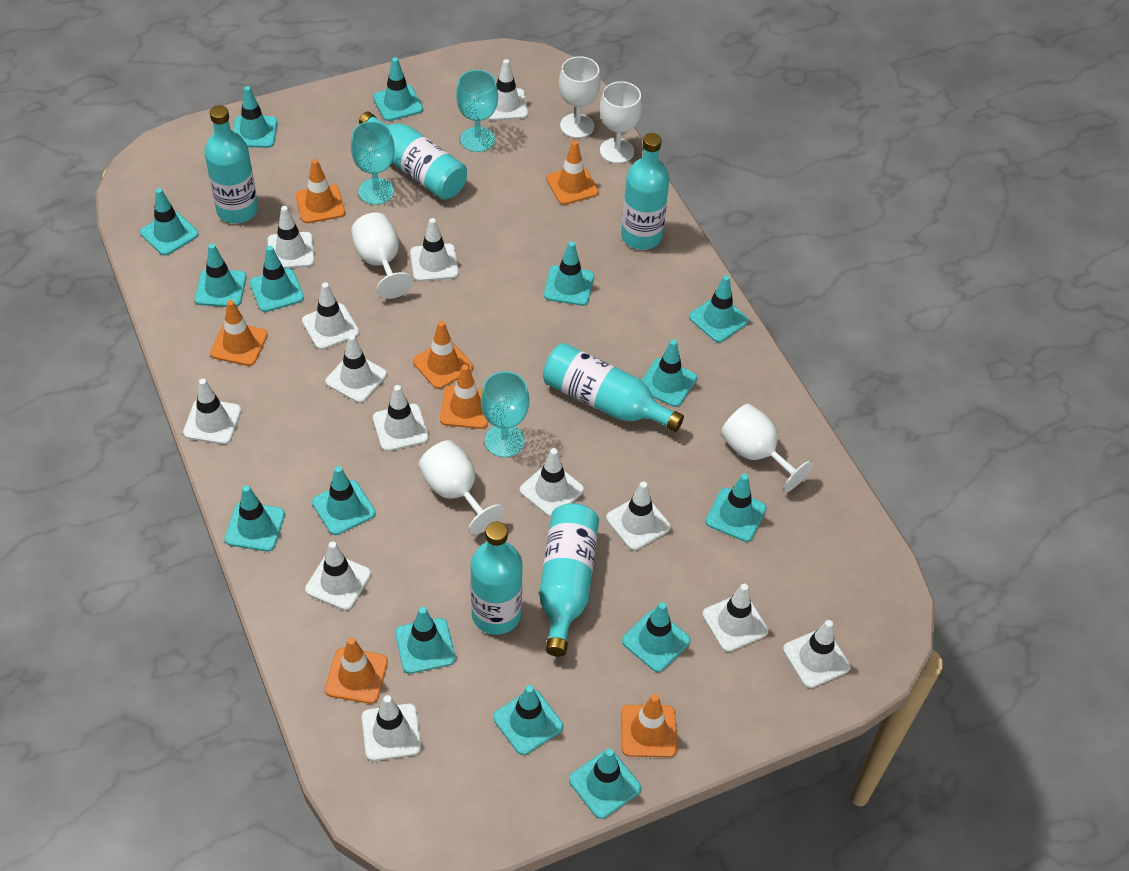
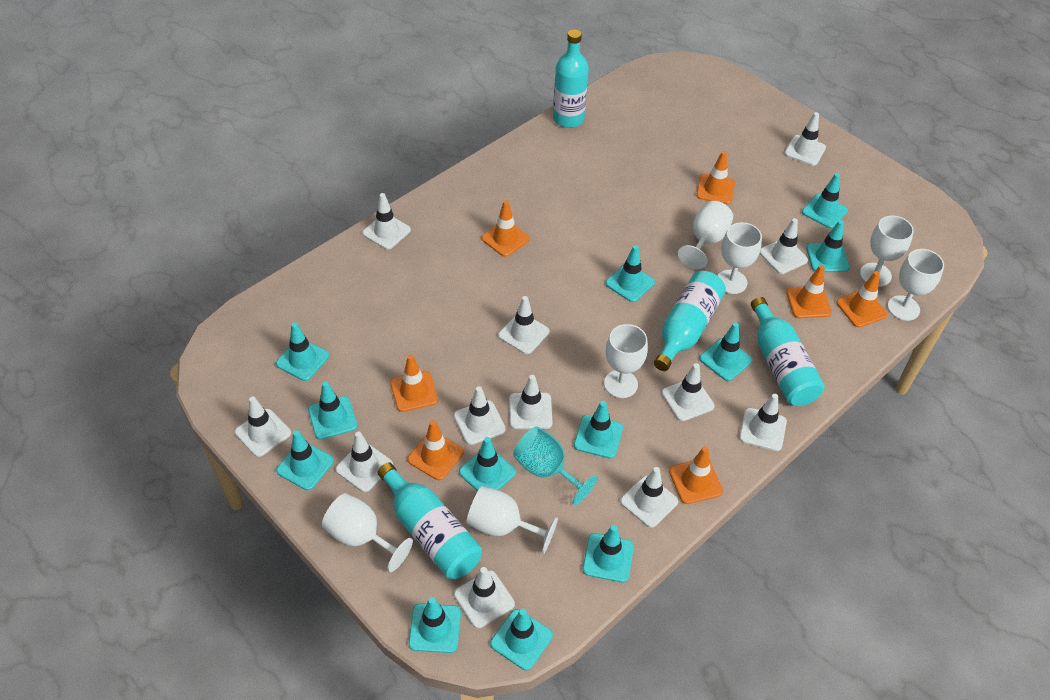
turquoise bottle: 6 -> 4
turquoise goblet: 3 -> 1
turquoise traffic cone: 15 -> 12
white goblet: 5 -> 7
white traffic cone: 13 -> 12

